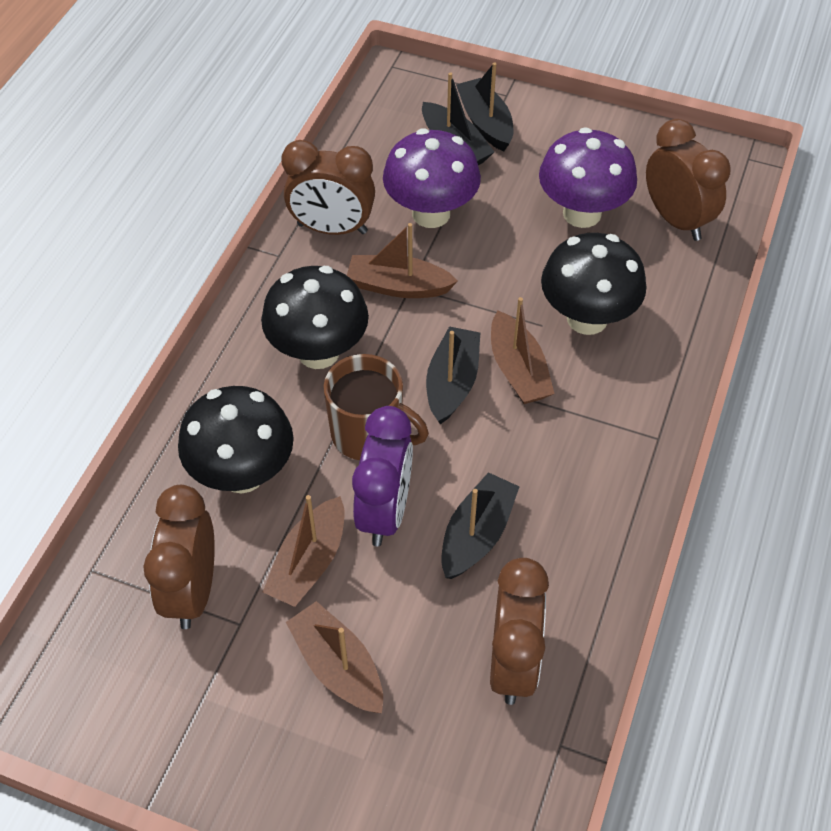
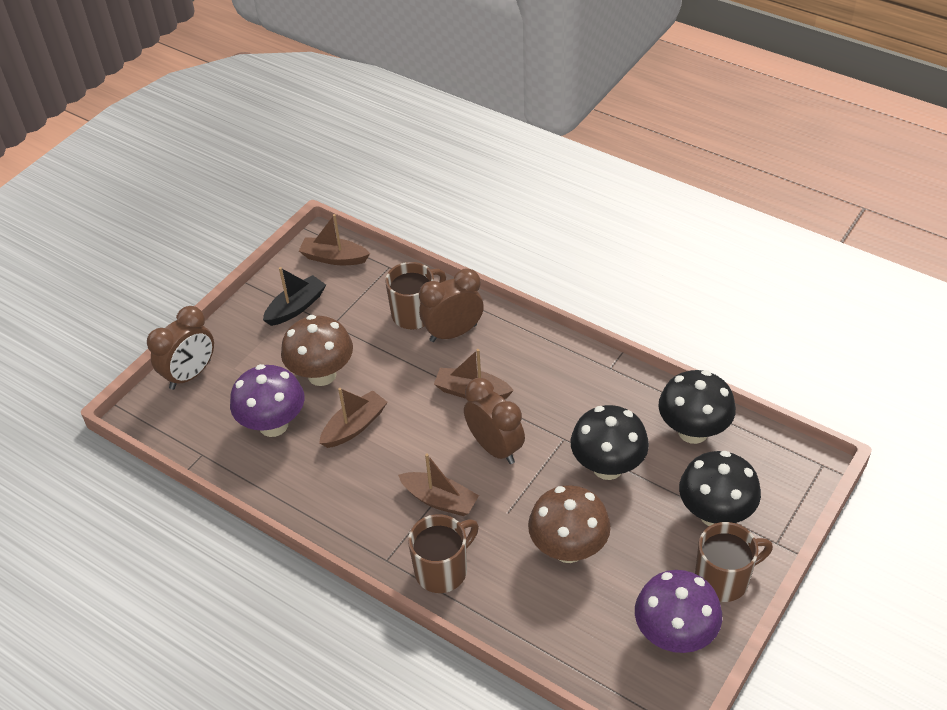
black boat: 4 -> 1
brown clock: 4 -> 3
brown mug: 1 -> 3
brown mushroom: 0 -> 2
purple clock: 1 -> 0

